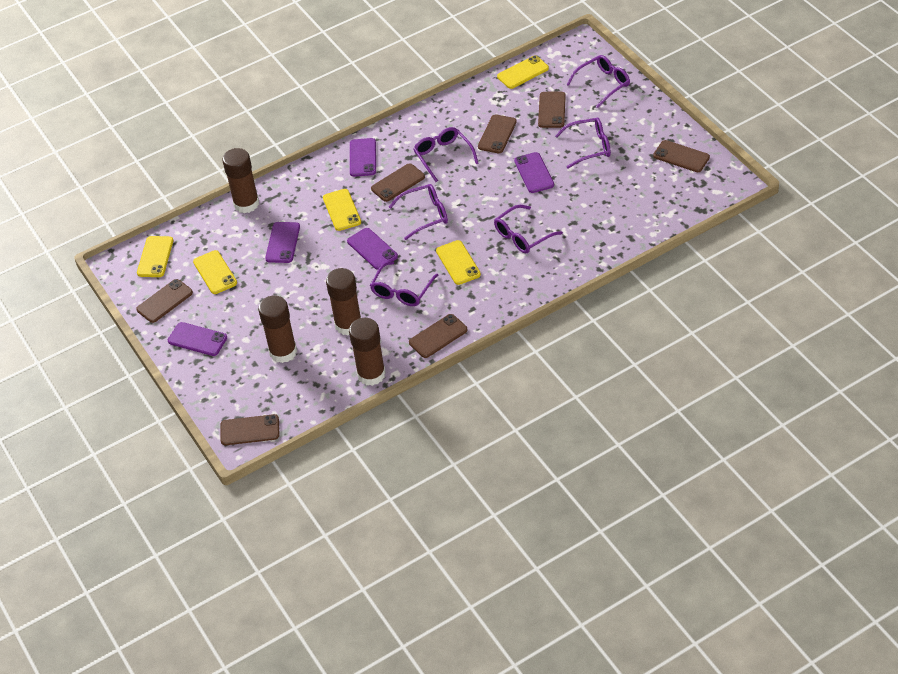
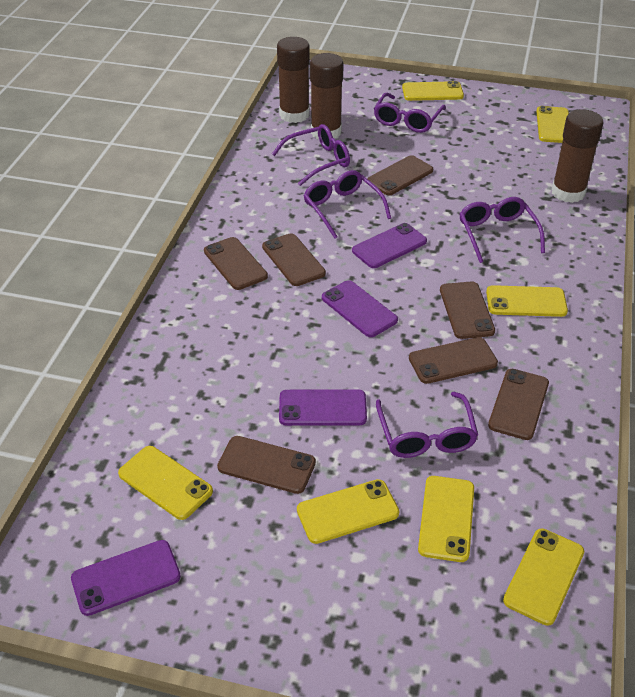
brown glue stick: 4 -> 3
purple glasses: 6 -> 5
purple phone: 5 -> 4
yellow phone: 5 -> 7

